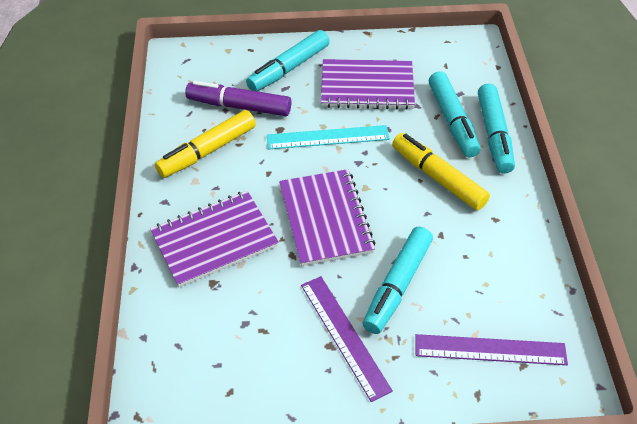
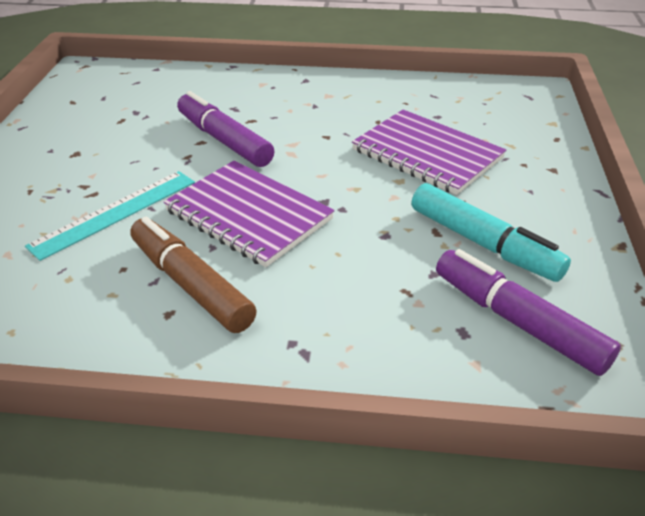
brown marker: 0 -> 1
purple marker: 1 -> 2
purple notebook: 3 -> 2
purple ruler: 2 -> 0
turquoise marker: 4 -> 1
yellow marker: 2 -> 0

